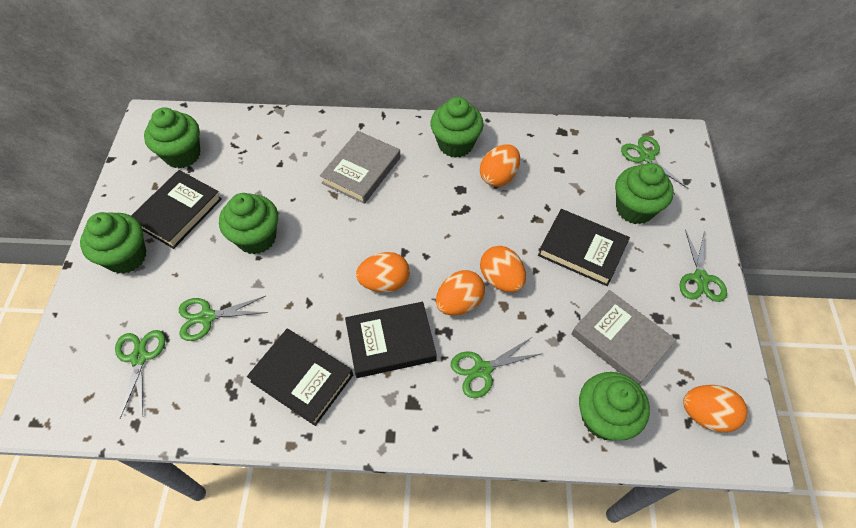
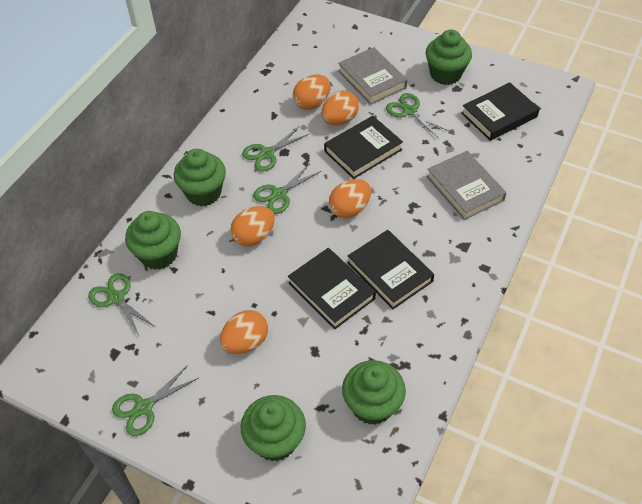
green cupcake: 6 -> 5

